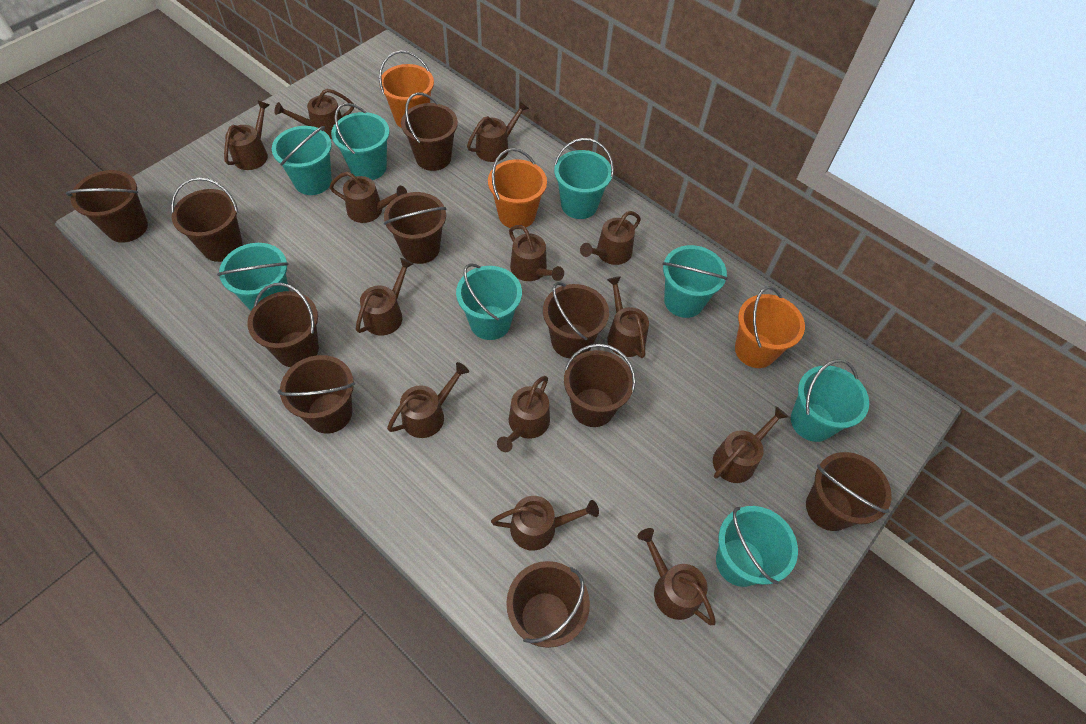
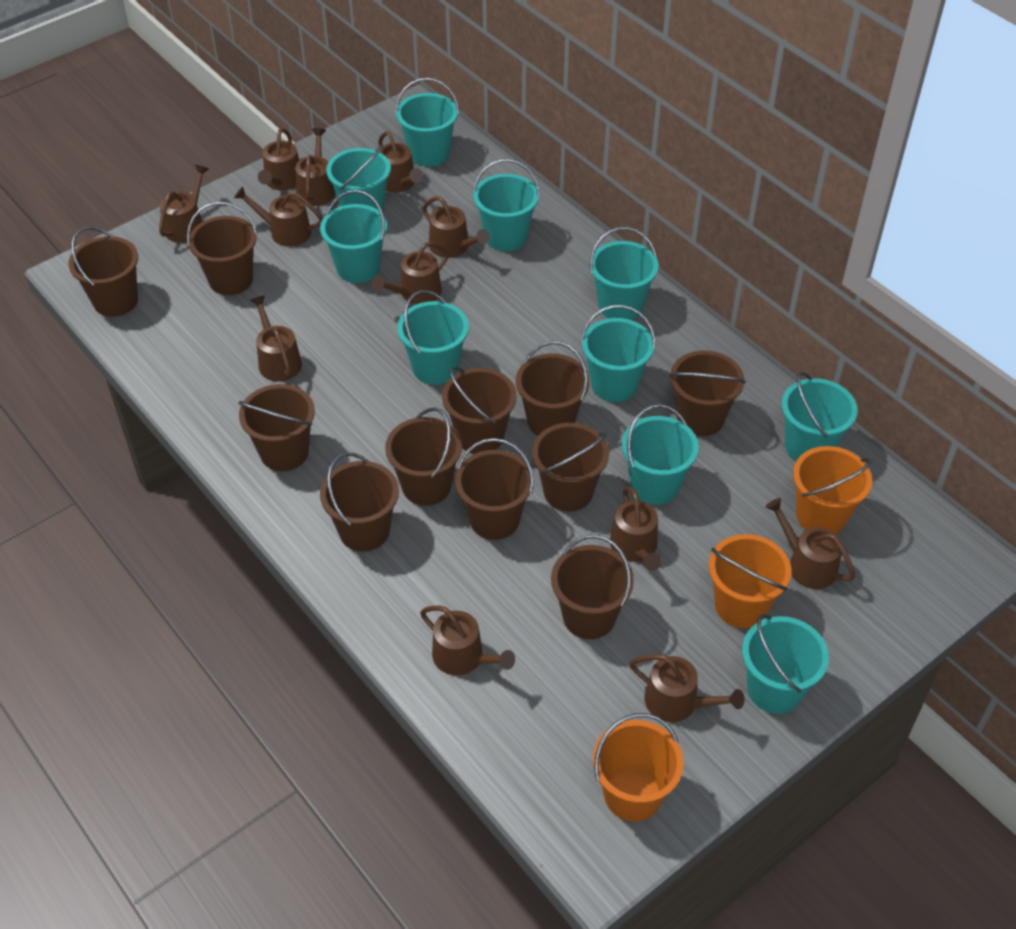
brown bucket: 10 -> 11
brown watering can: 13 -> 12
turquoise bucket: 8 -> 10

